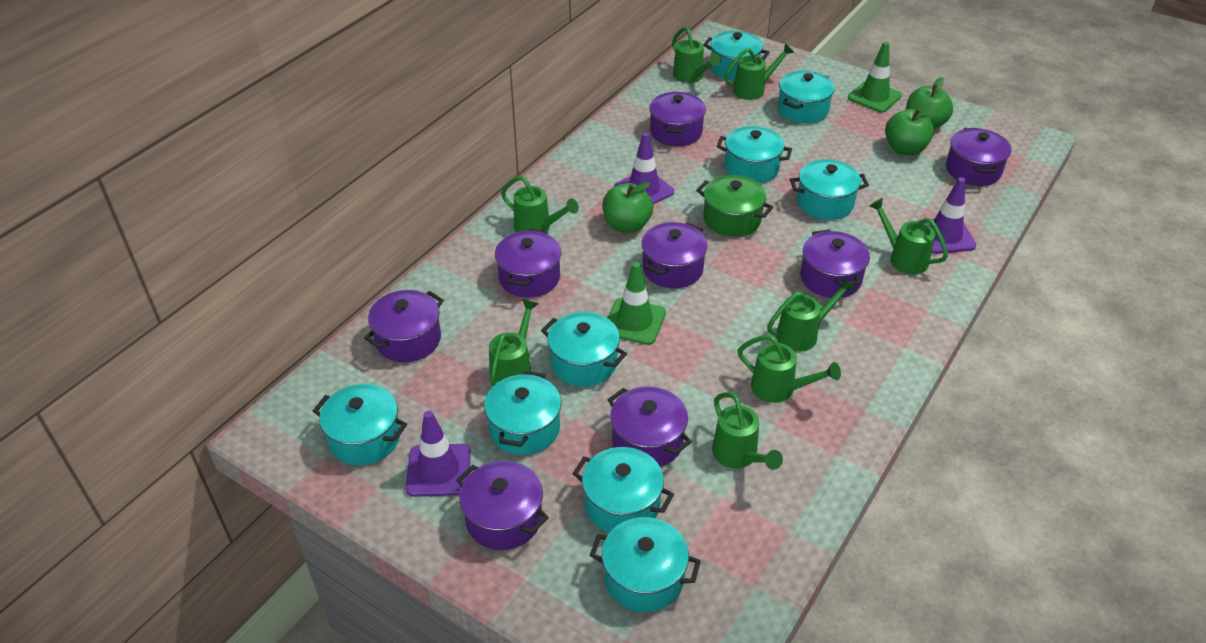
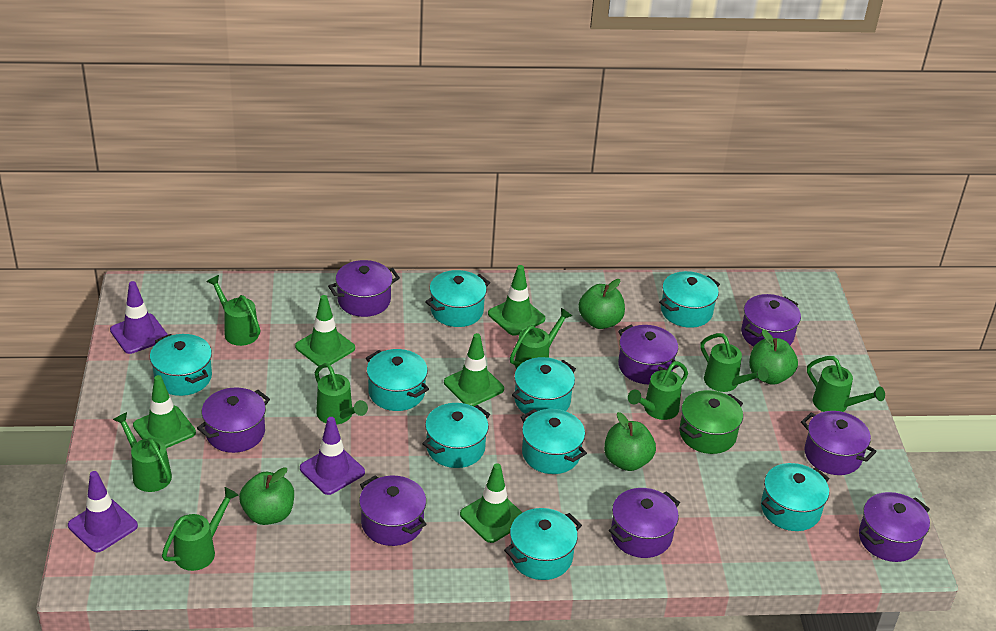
green apple: 3 -> 4
green traffic cone: 2 -> 5

